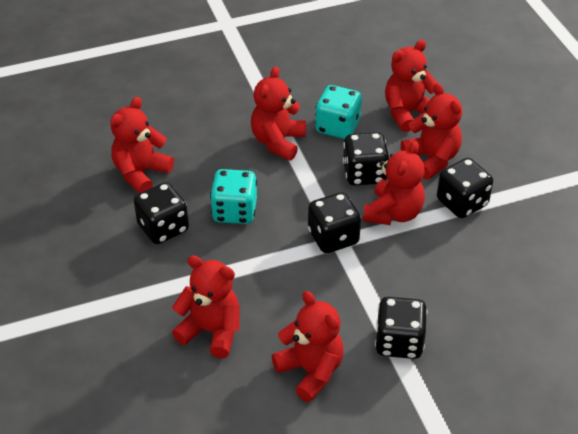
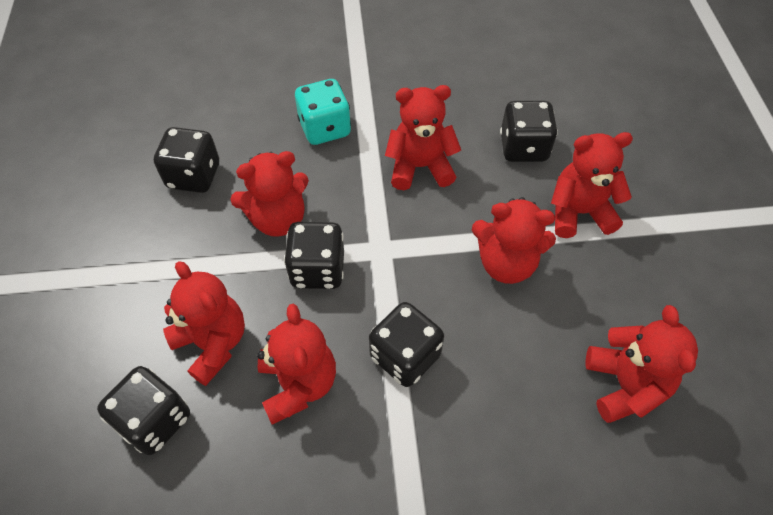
turquoise dice: 2 -> 1

